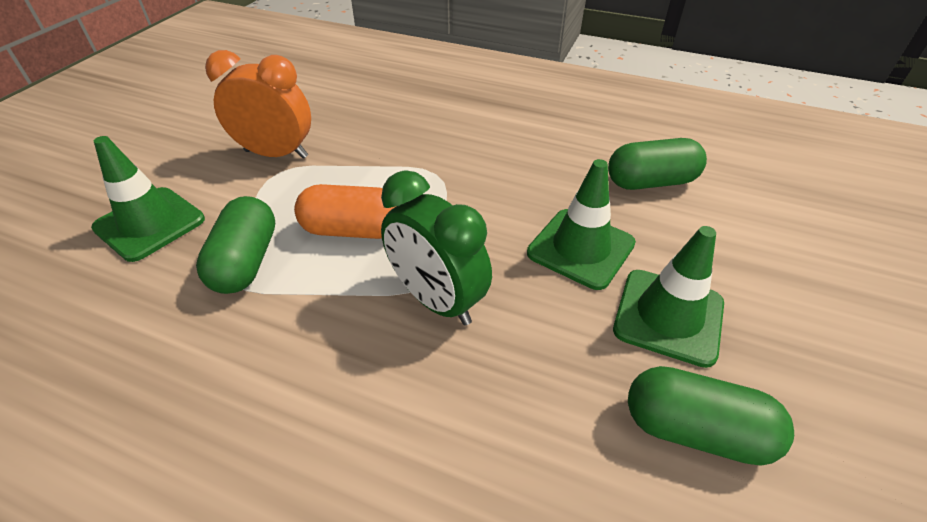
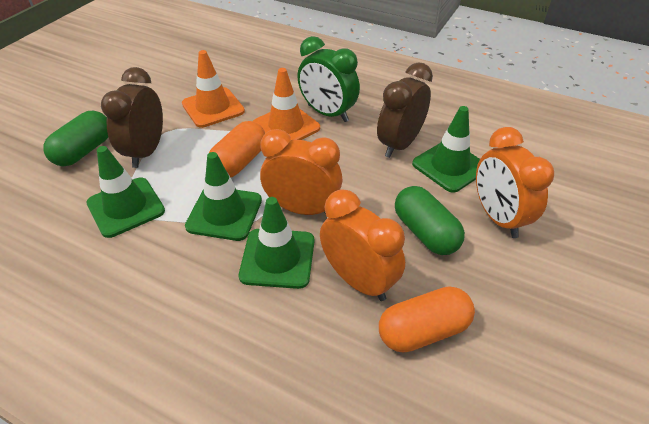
brown clock: 0 -> 2
green capsule: 3 -> 2
green traffic cone: 3 -> 4
orange capsule: 1 -> 2
orange clock: 1 -> 3
orange traffic cone: 0 -> 2

